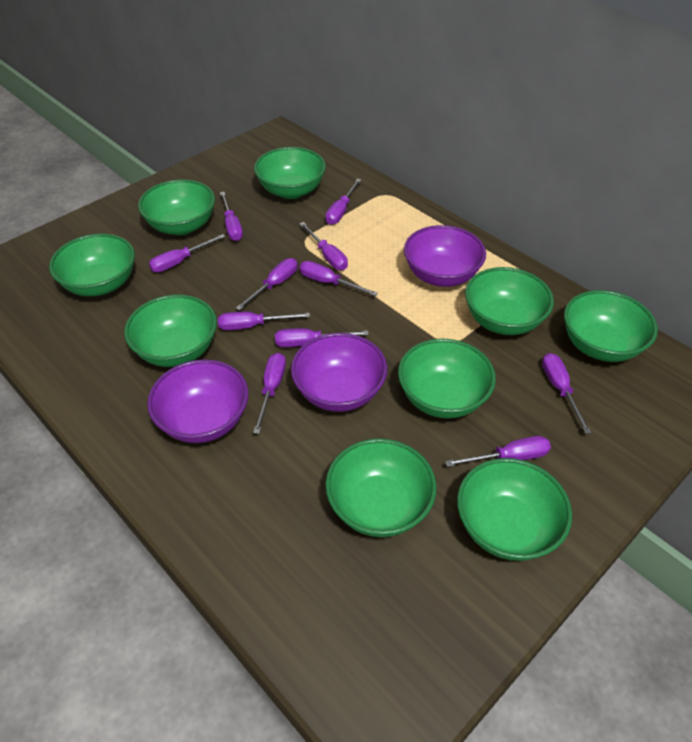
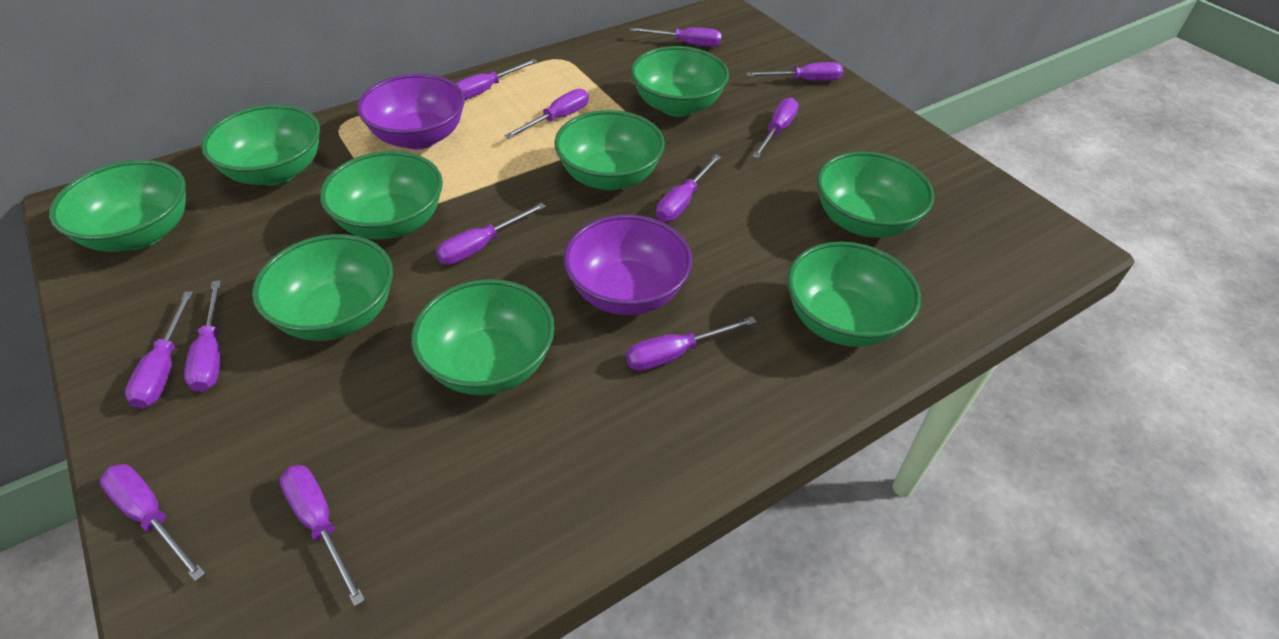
purple bowl: 3 -> 2
purple screwdriver: 11 -> 12

